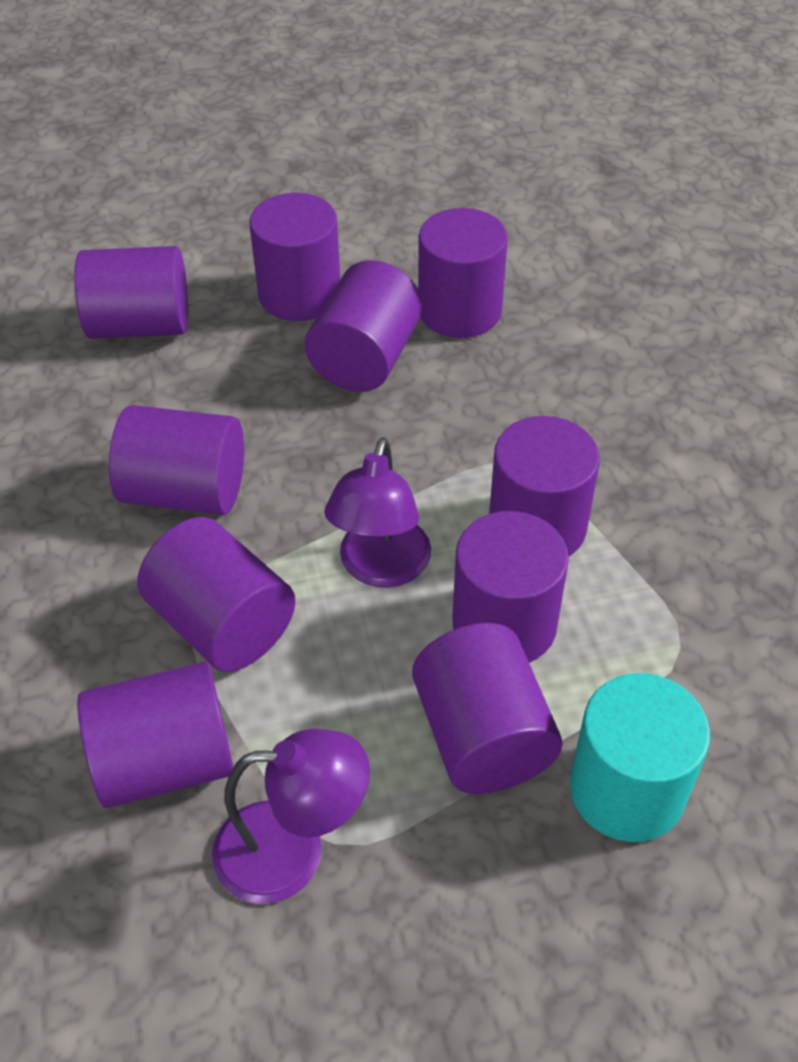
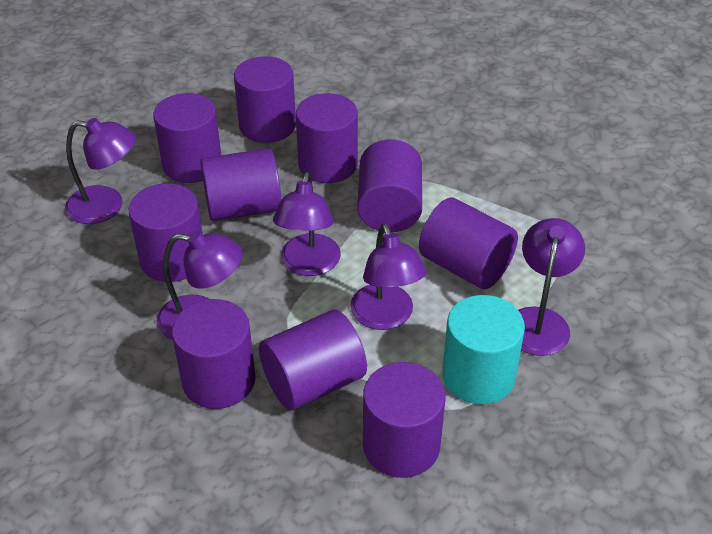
purple lamp: 2 -> 5

